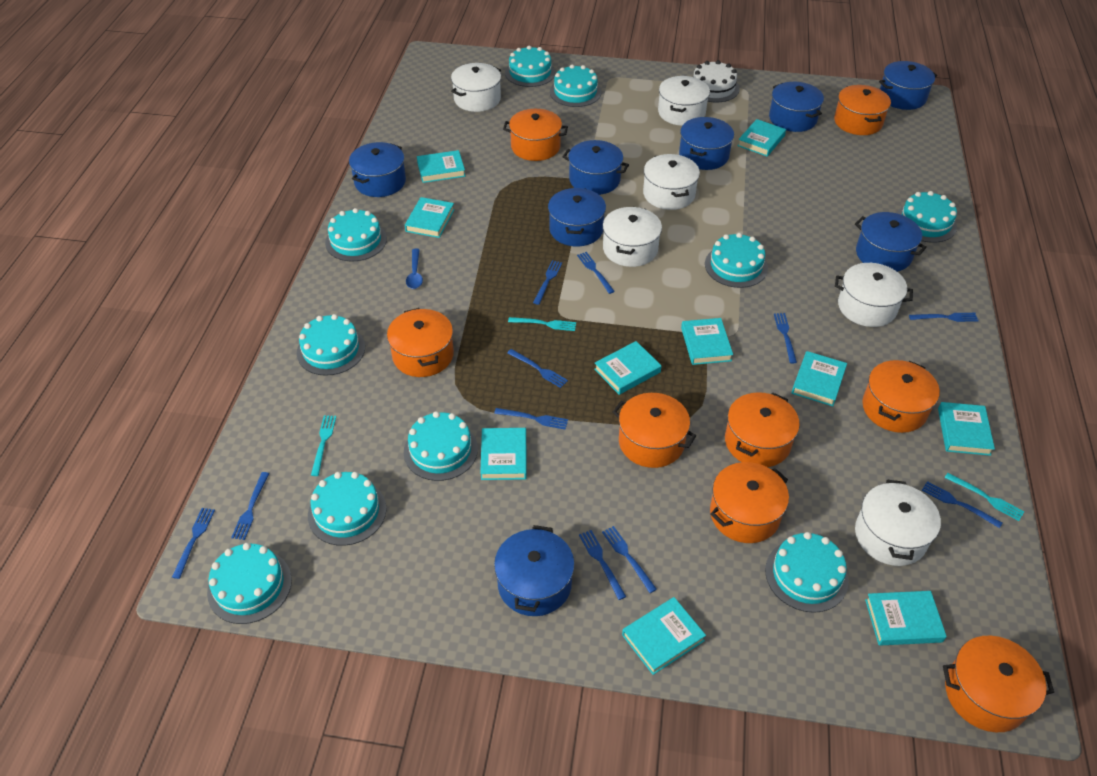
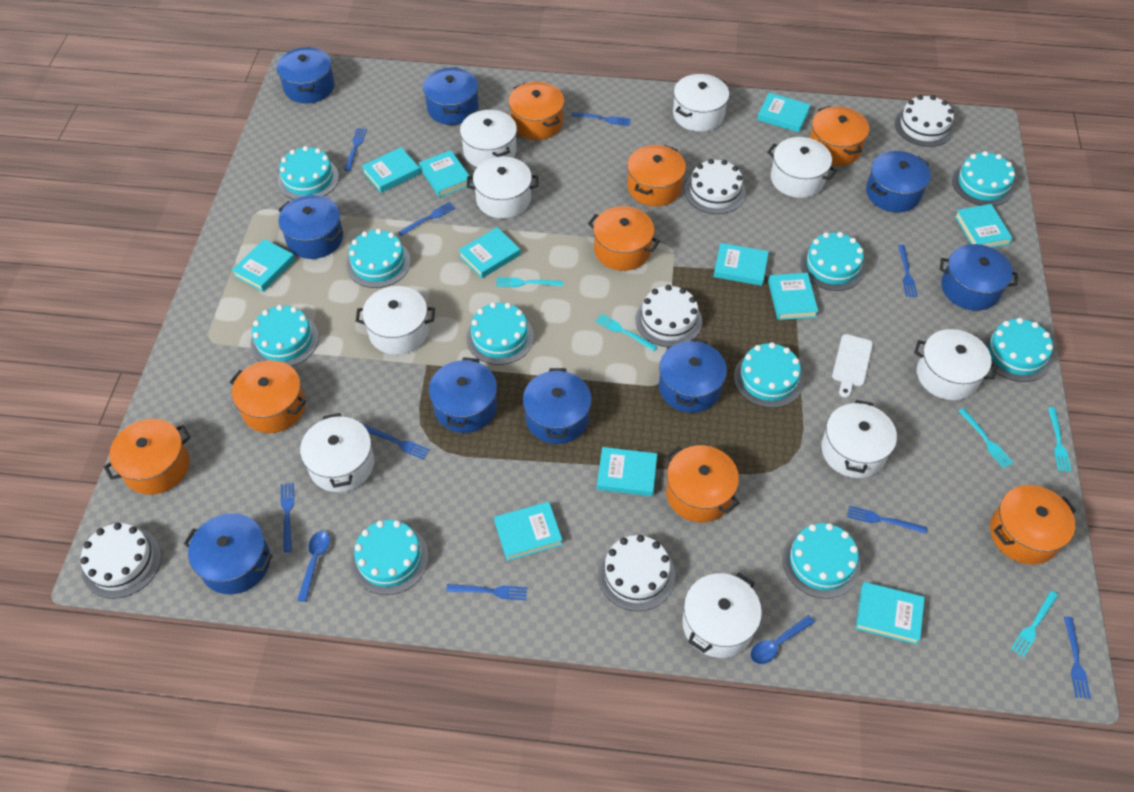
blue fork: 11 -> 9
blue pot: 8 -> 9
blue spoon: 1 -> 2
turquoise book: 10 -> 11
turquoise fork: 3 -> 5
white cake: 1 -> 5
white cutting board: 0 -> 1
white pot: 6 -> 9

